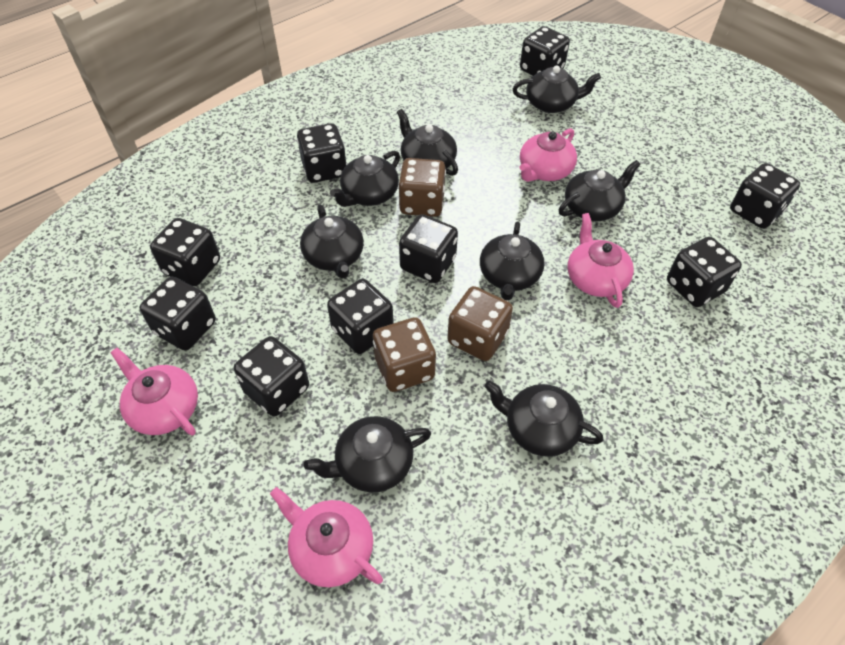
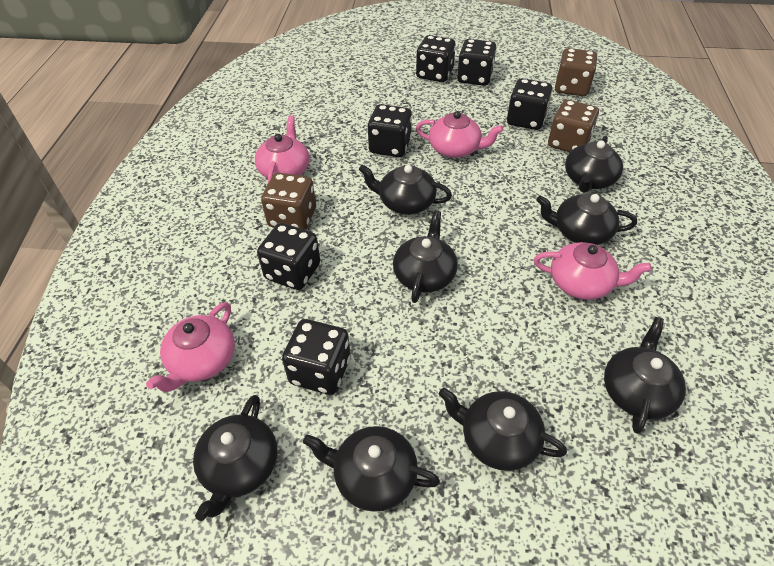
black dice: 9 -> 6

